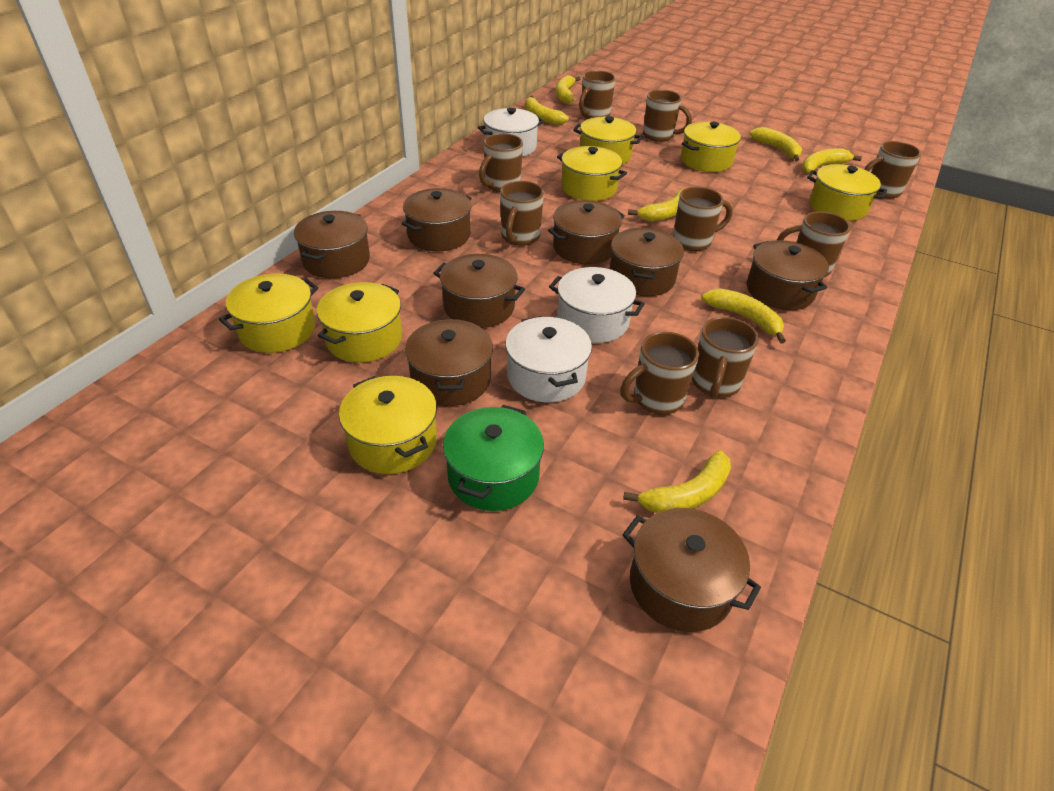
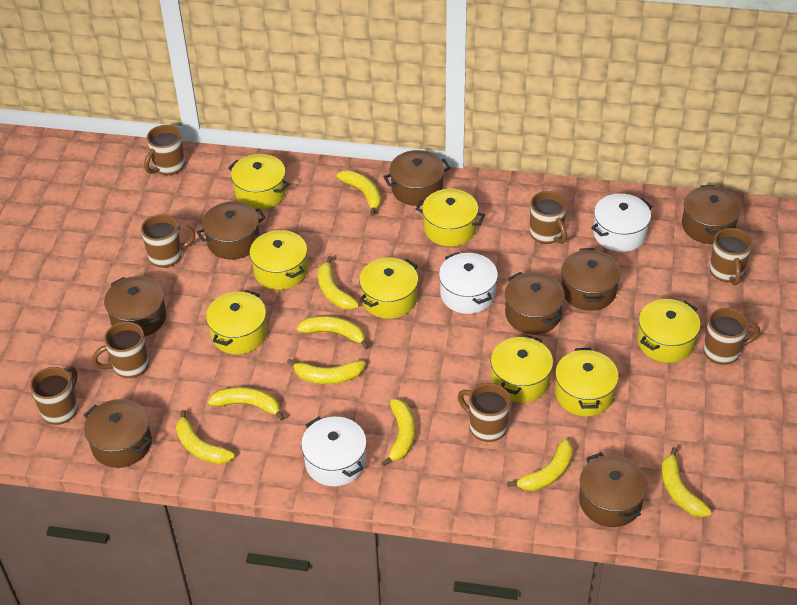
brown mug: 9 -> 8
green pot: 1 -> 0
yellow banana: 7 -> 9
yellow pot: 7 -> 8

